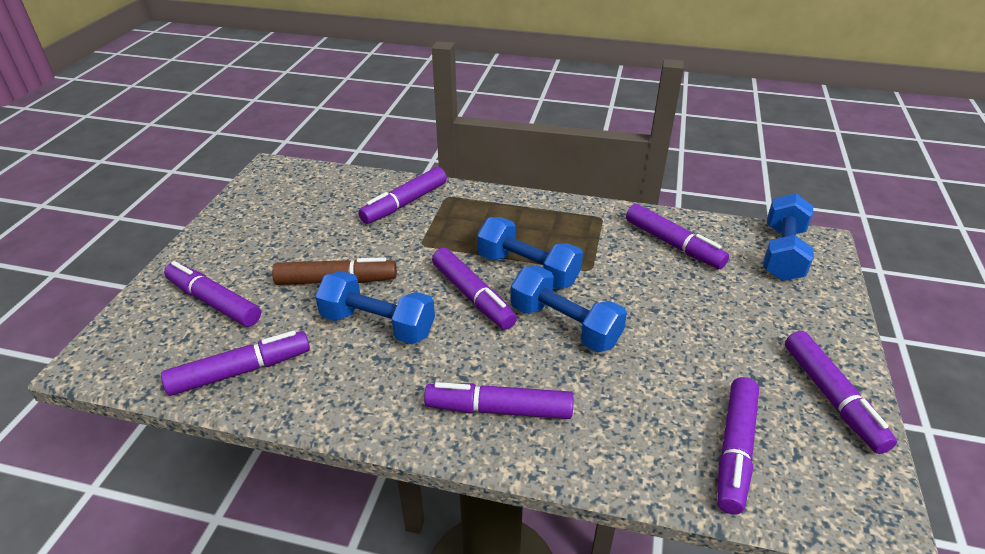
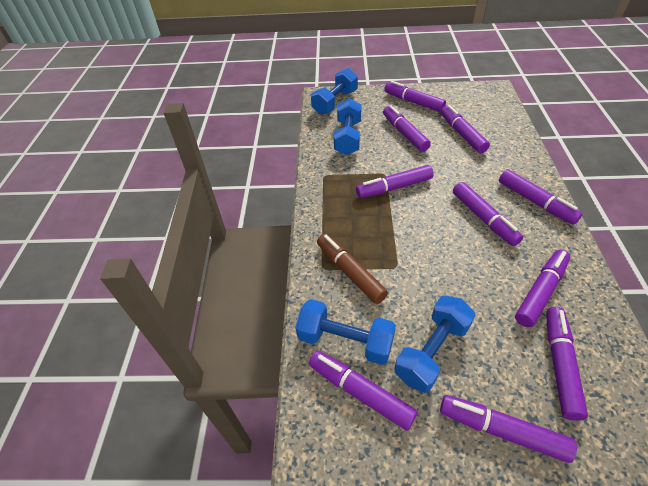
purple marker: 8 -> 10

